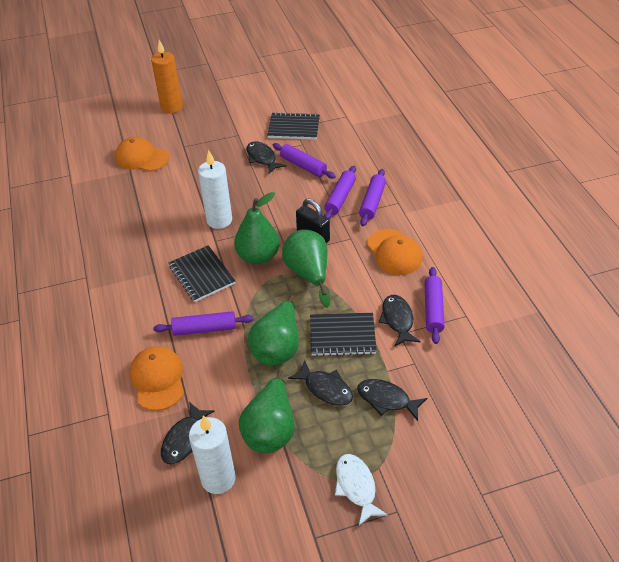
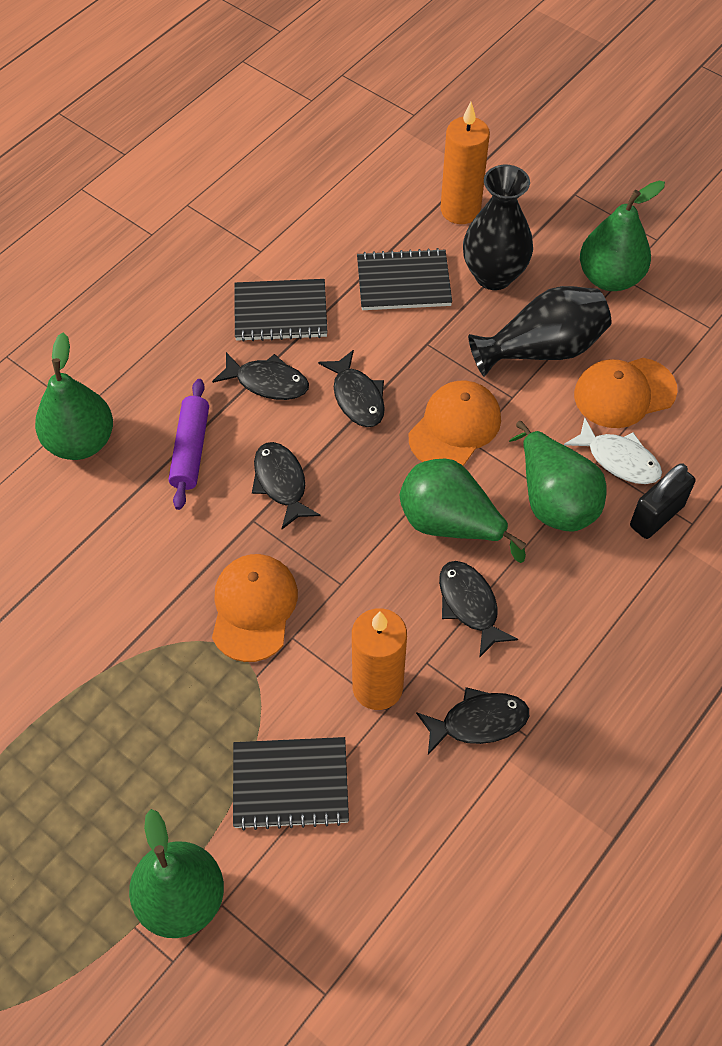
black vase: 0 -> 2
green pear: 4 -> 5
orange candle: 1 -> 2
purple rolling pin: 5 -> 1
white candle: 2 -> 0

